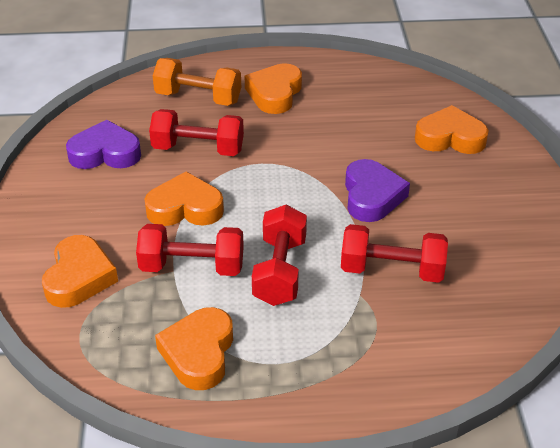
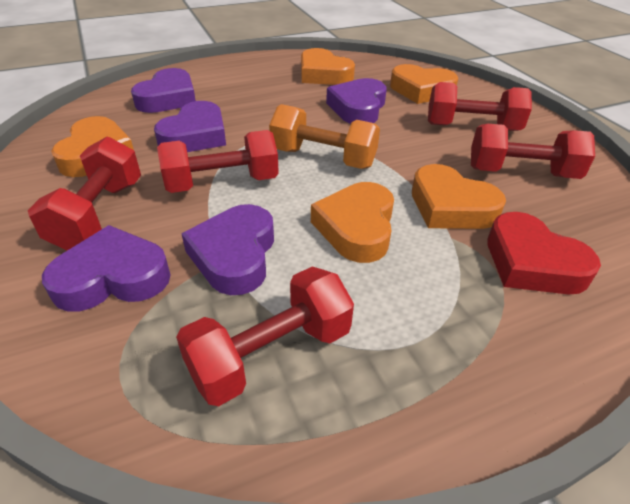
purple heart: 2 -> 5
red dumbbell: 4 -> 5
red heart: 0 -> 1

